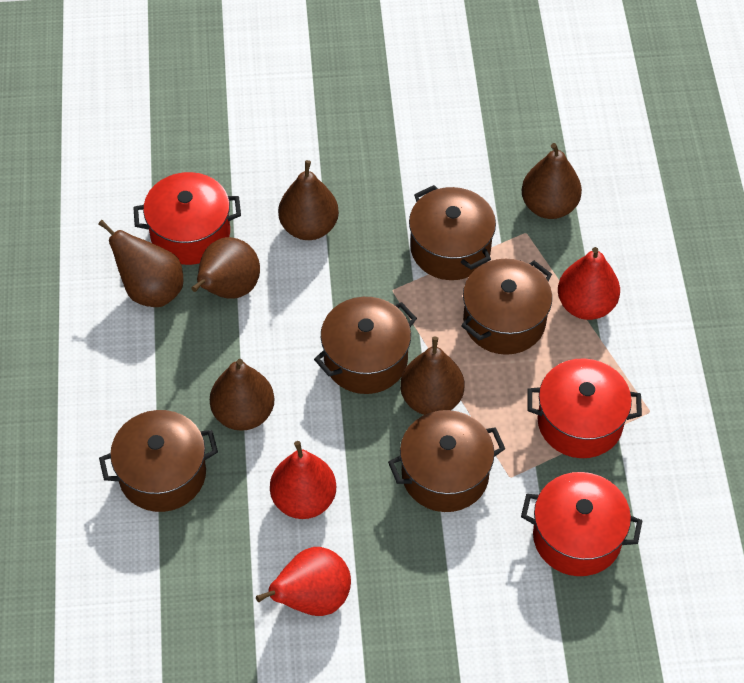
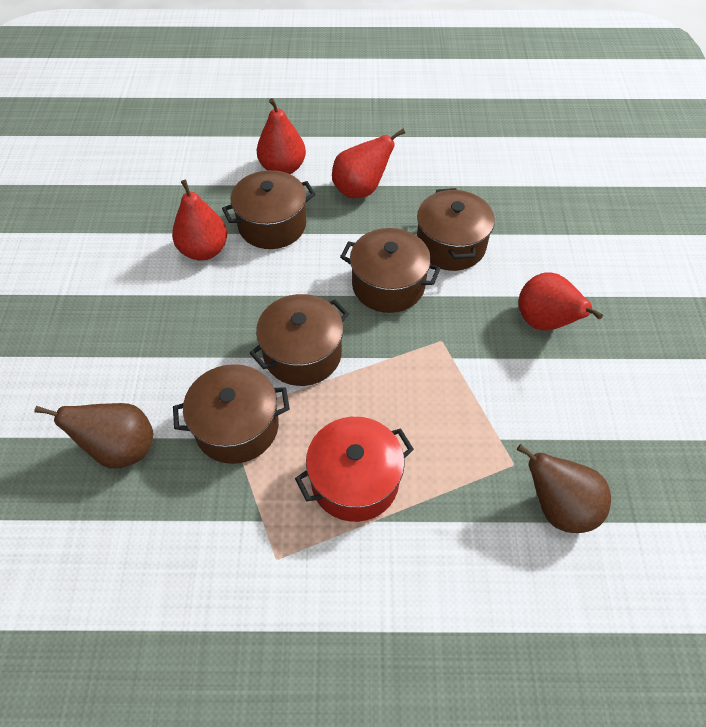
brown pear: 6 -> 2
red pear: 3 -> 4
red pot: 3 -> 1

